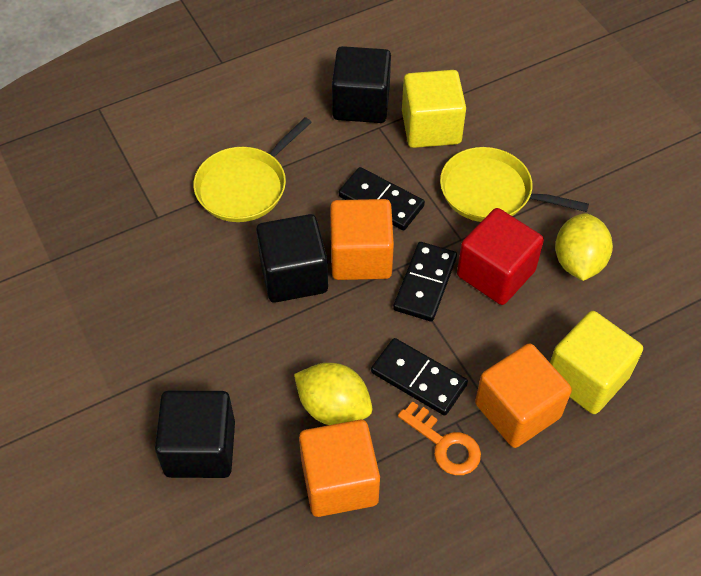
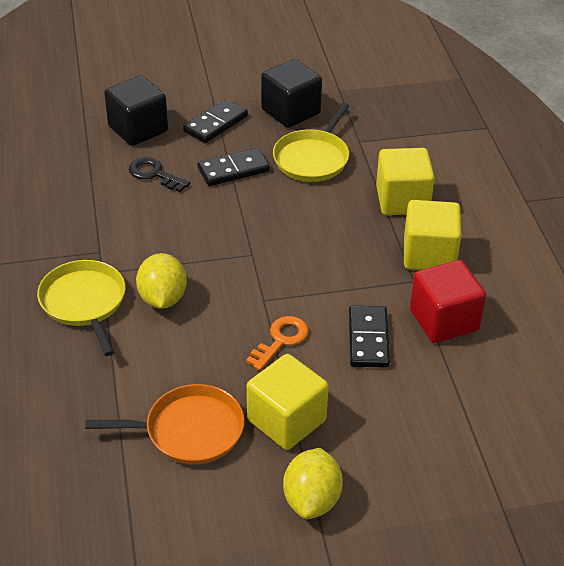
black cube: 3 -> 2
black key: 0 -> 1
orange cube: 3 -> 0
orange pan: 0 -> 1
yellow cube: 2 -> 3

